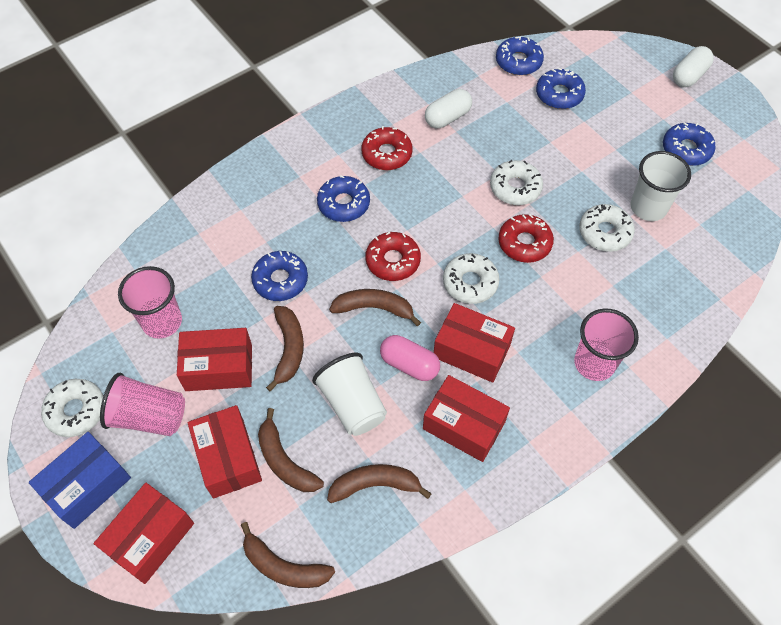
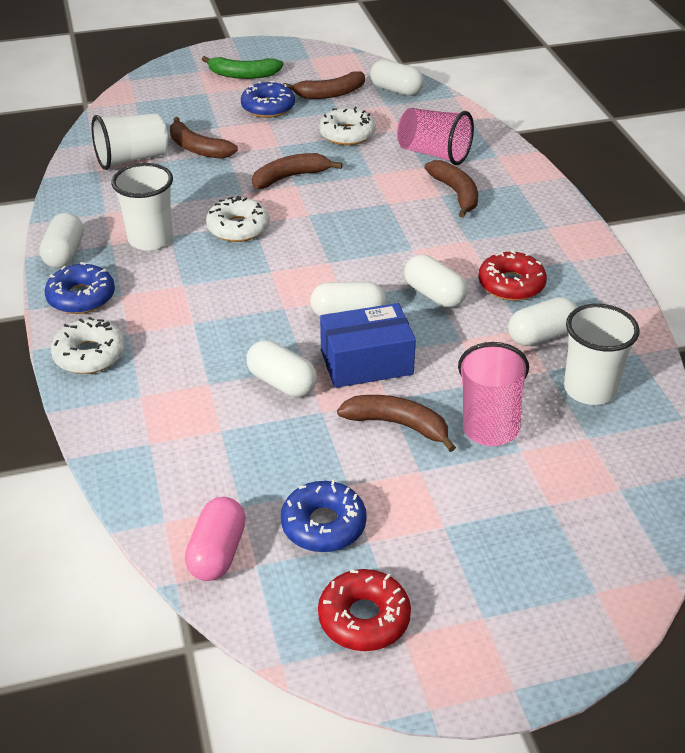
blue donut: 5 -> 3
green banana: 0 -> 1
pink cup: 3 -> 2
red box: 5 -> 0
red donut: 3 -> 2
white capsule: 2 -> 6
white cup: 2 -> 3
white donut: 4 -> 3

